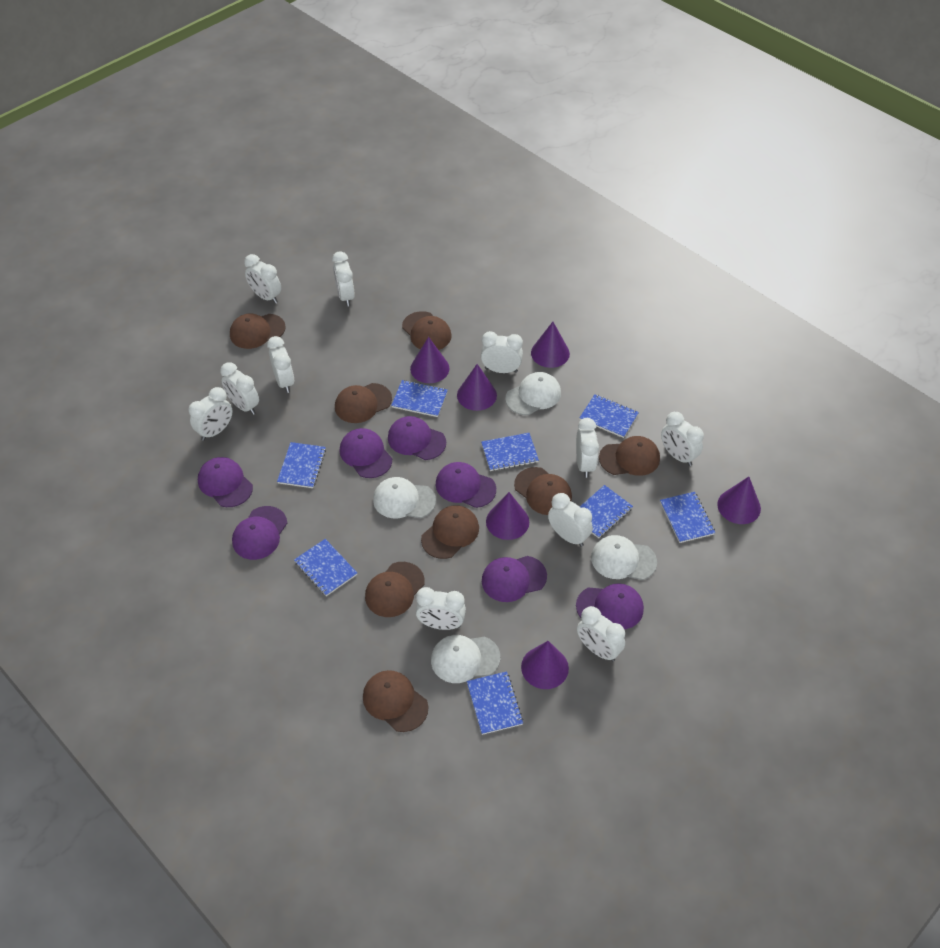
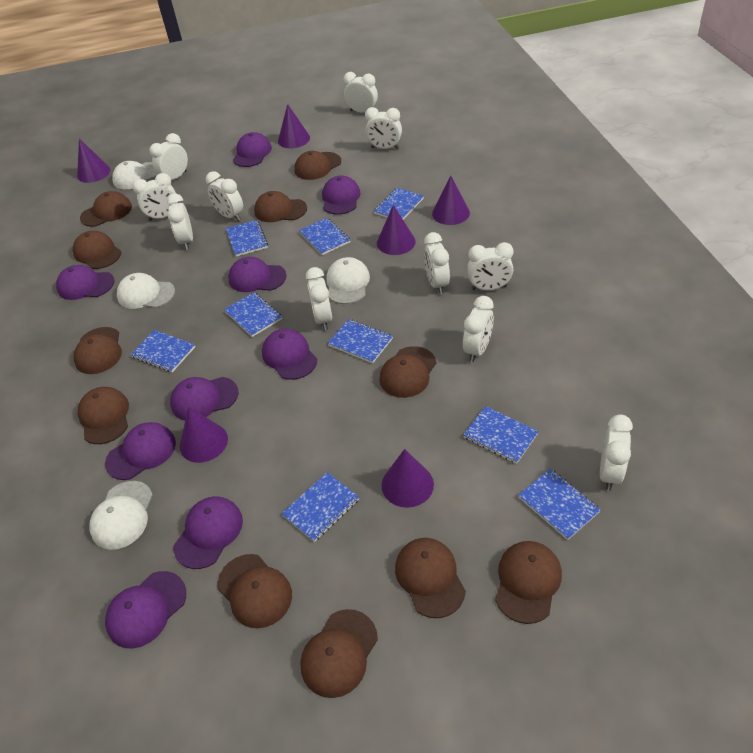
blue notebook: 8 -> 9
brown cap: 8 -> 11
purple cap: 7 -> 9

